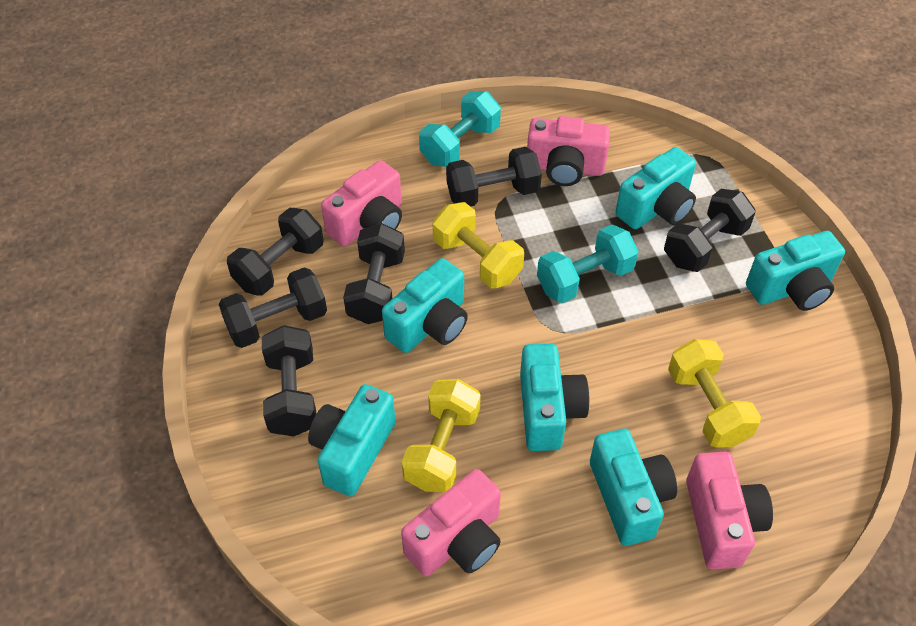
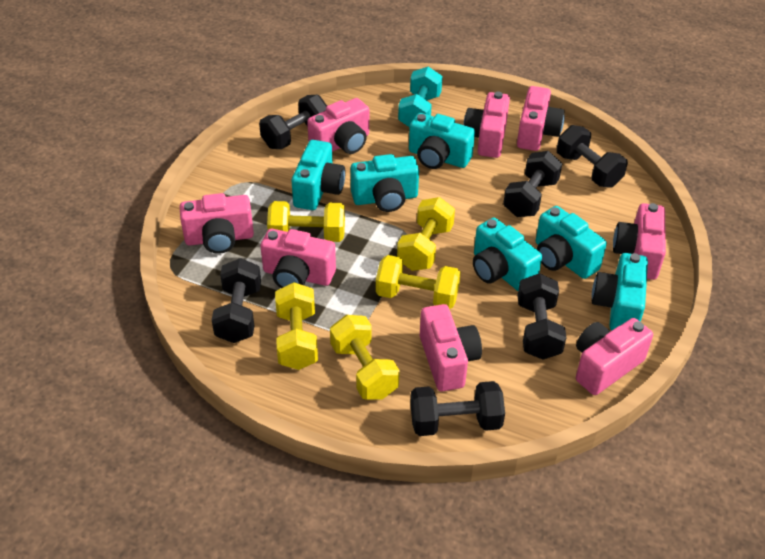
pink camera: 4 -> 8
turquoise dumbbell: 2 -> 1
yellow dumbbell: 3 -> 5

